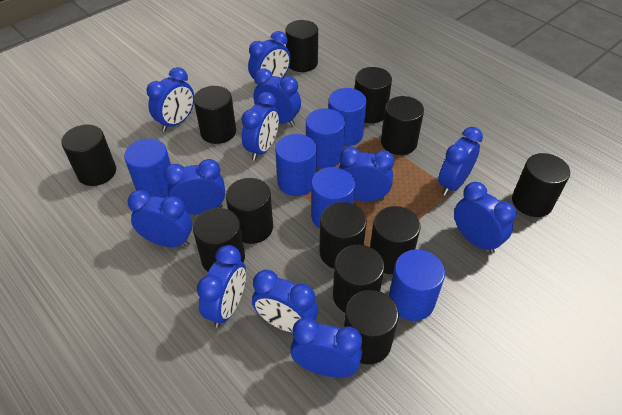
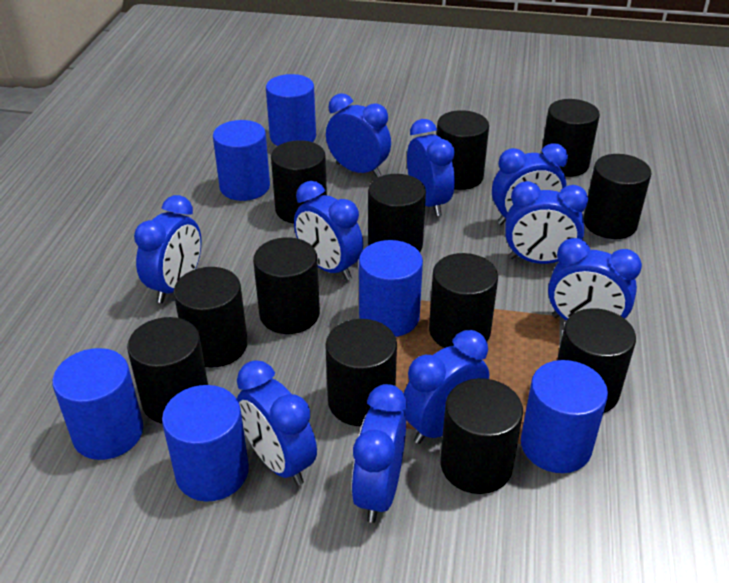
blue clock: 12 -> 10

